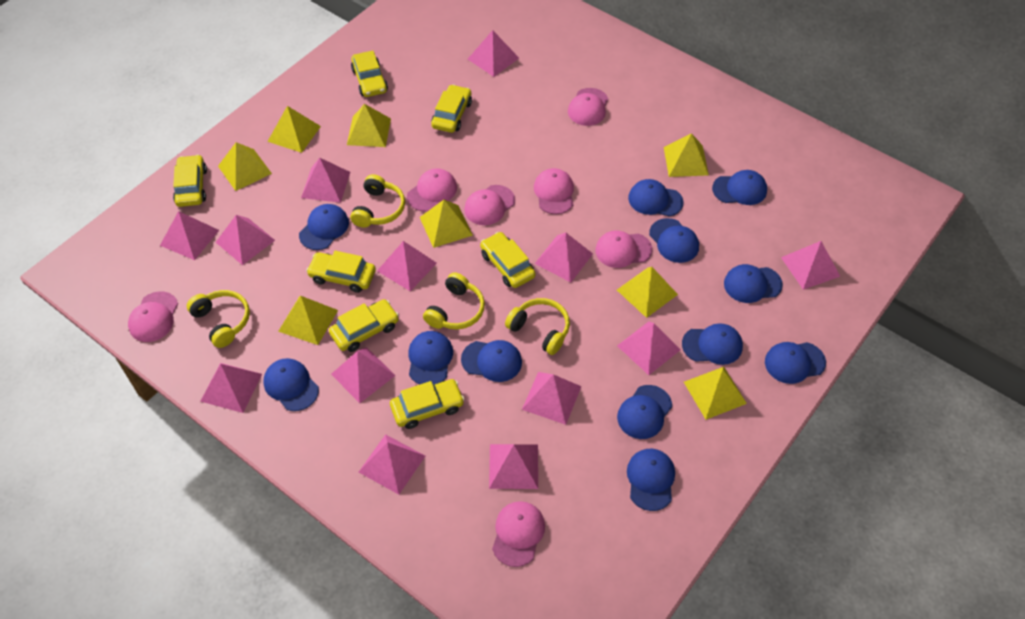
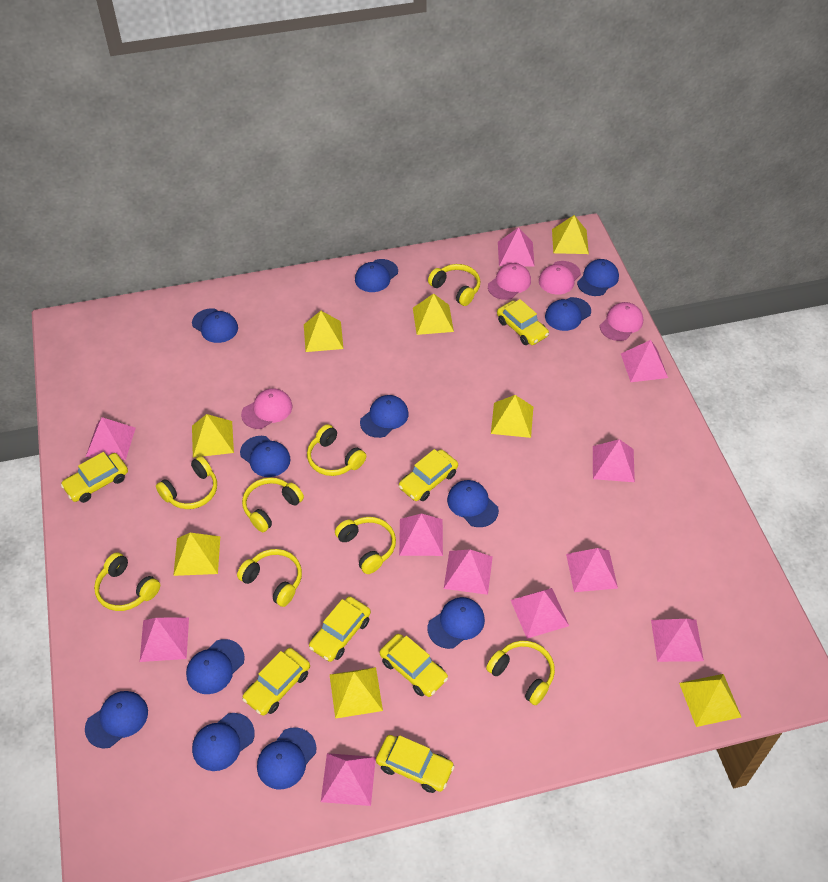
pink cap: 7 -> 4
pink pyramid: 13 -> 11
yellow headphones: 4 -> 8

